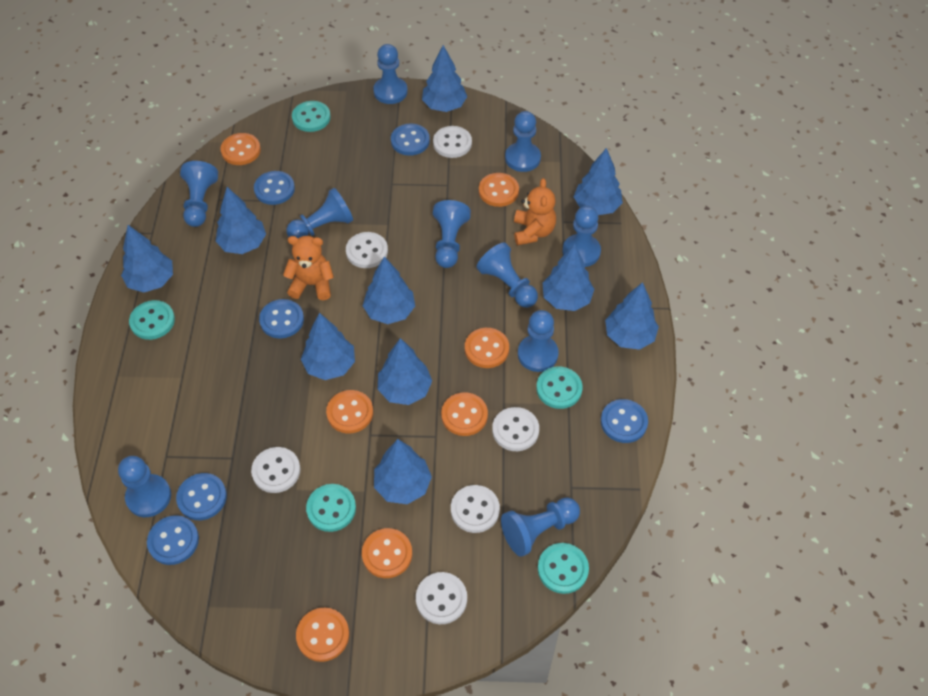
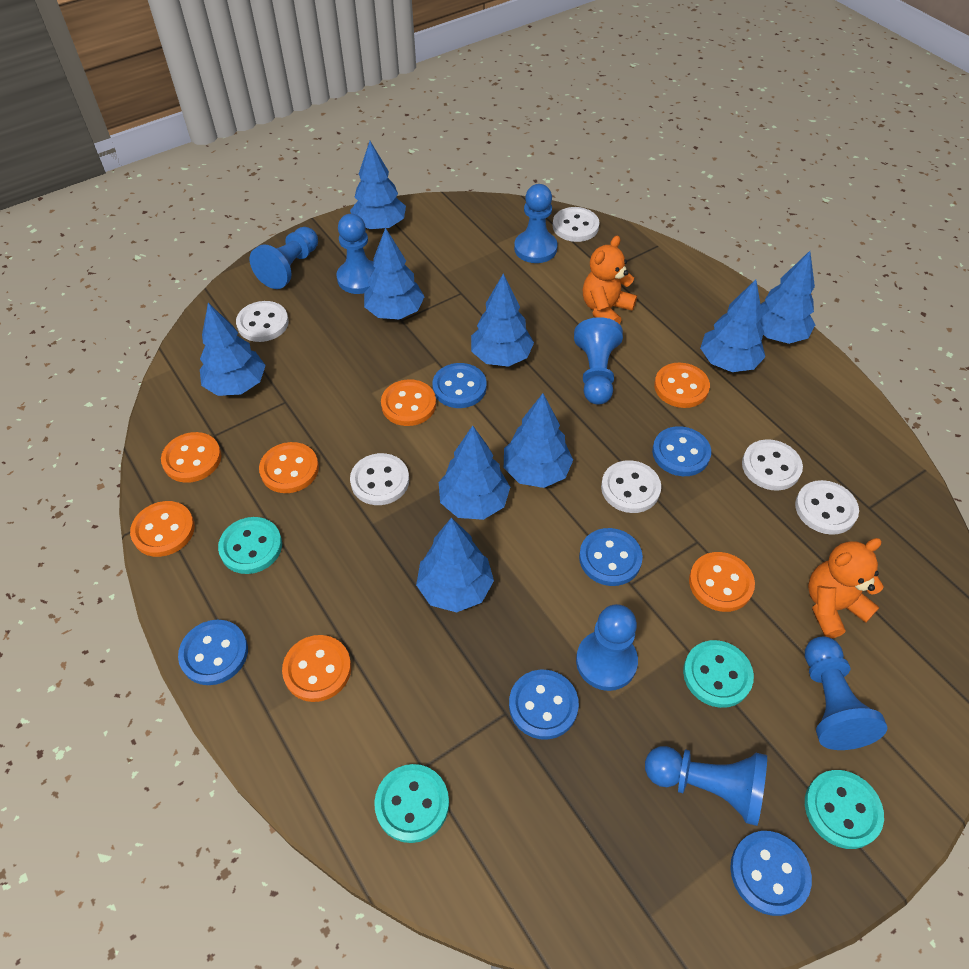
blue pawn: 10 -> 7
blue tree: 10 -> 9
turquoise button: 5 -> 4

